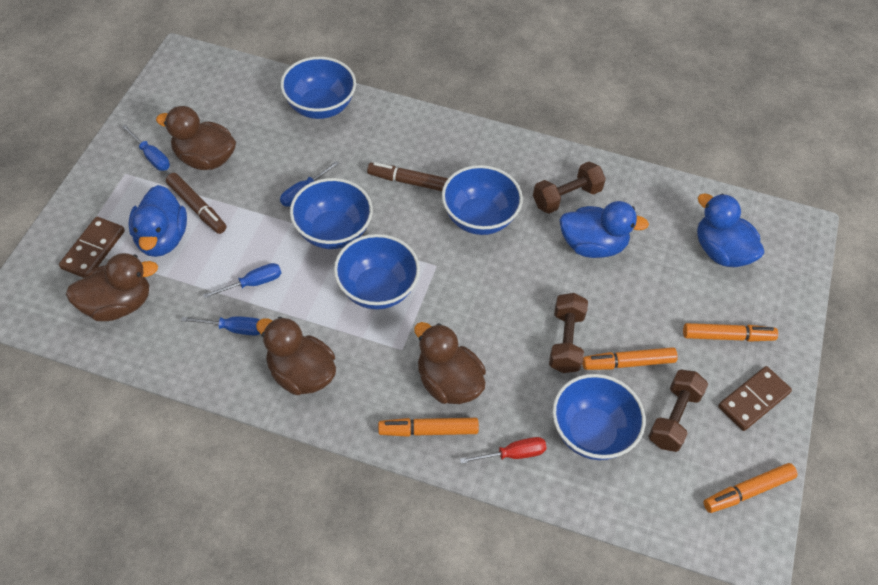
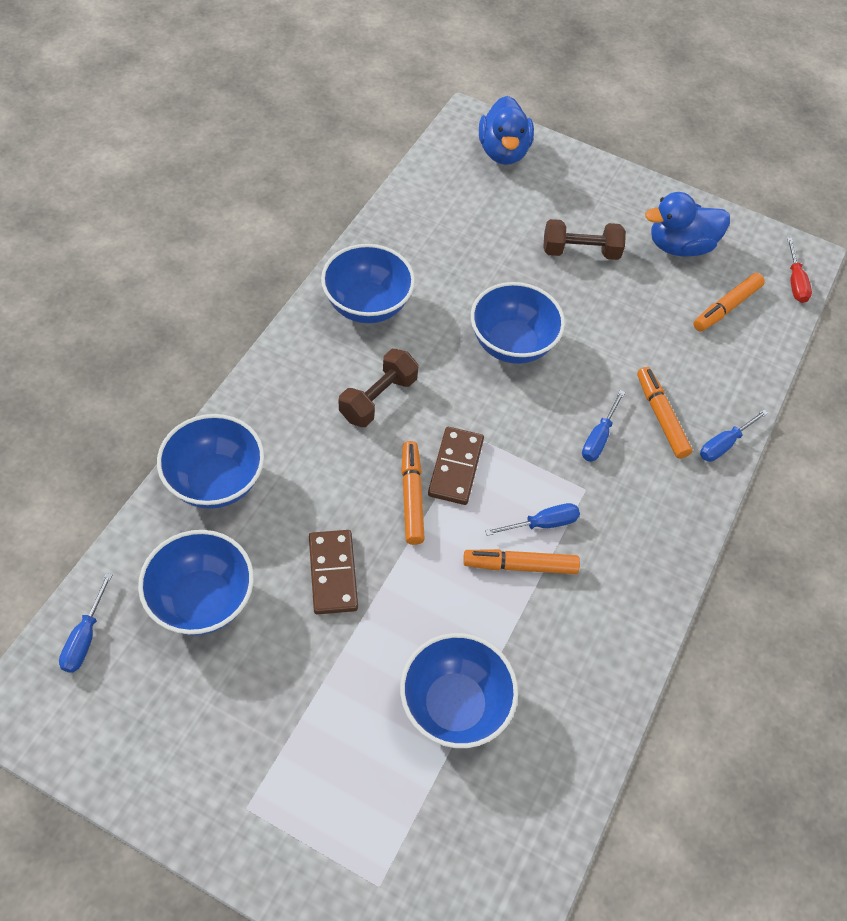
blue duck: 3 -> 2
brown duck: 4 -> 0
brown dumbbell: 3 -> 2
brown marker: 2 -> 0

